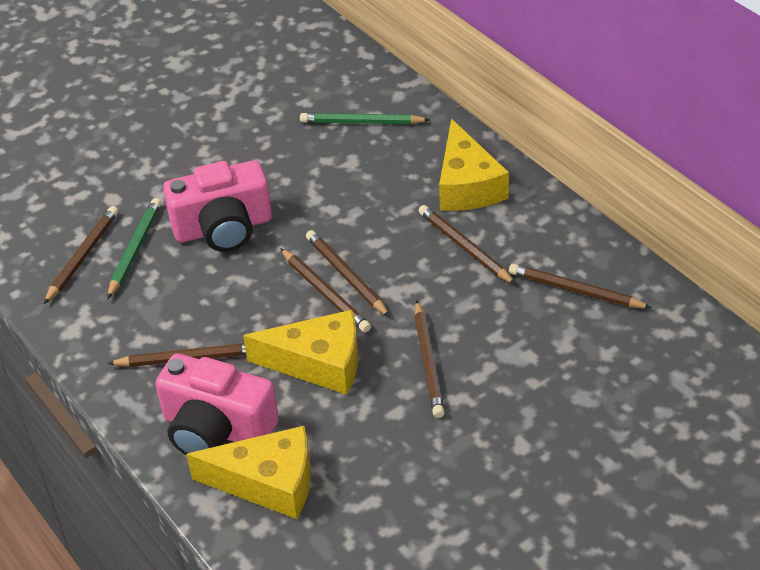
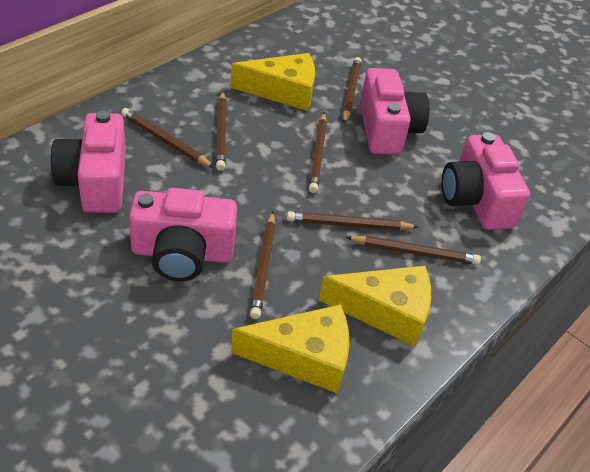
green pencil: 2 -> 0
pink camera: 2 -> 4

